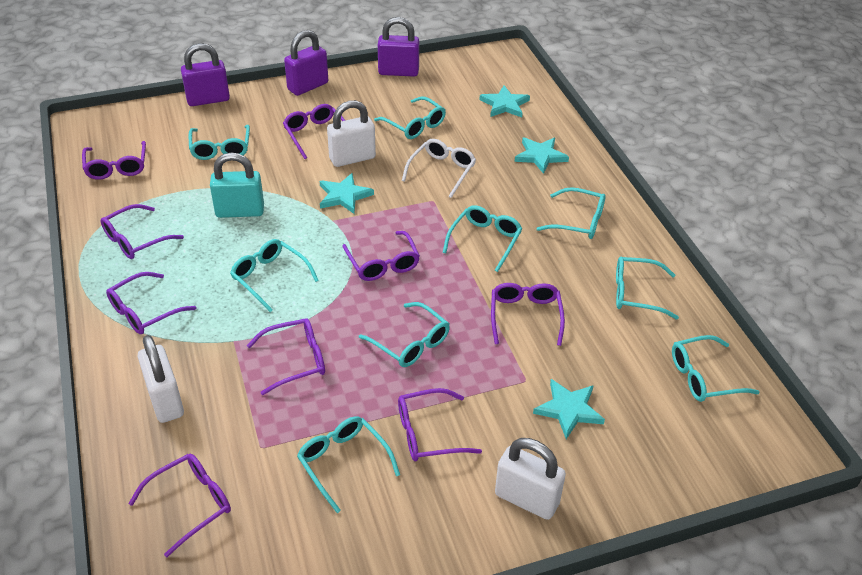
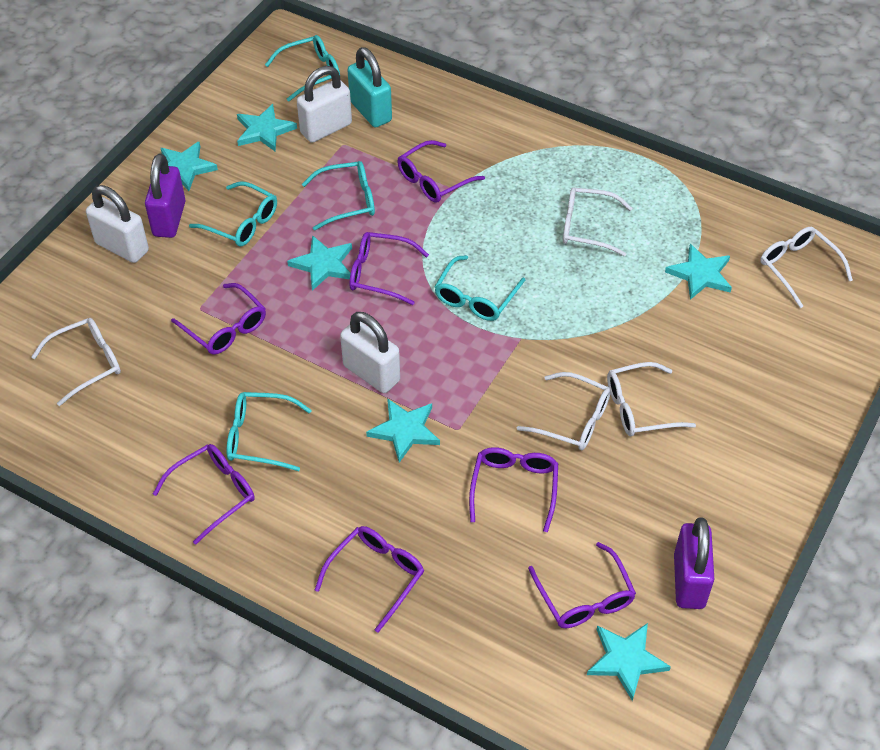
purple glasses: 9 -> 7
purple padlock: 3 -> 2
turquoise glasses: 9 -> 5
turquoise star: 4 -> 6
white glasses: 1 -> 5

